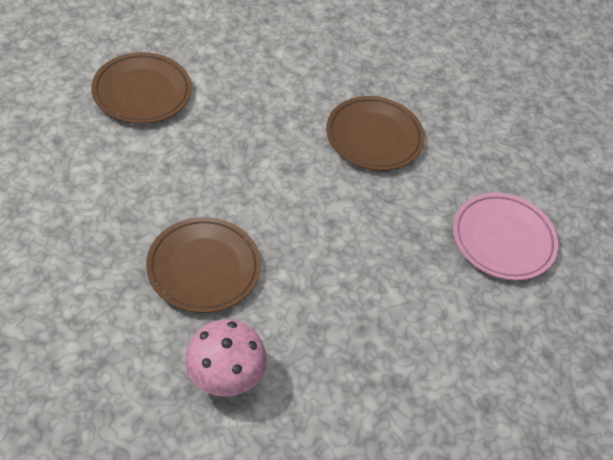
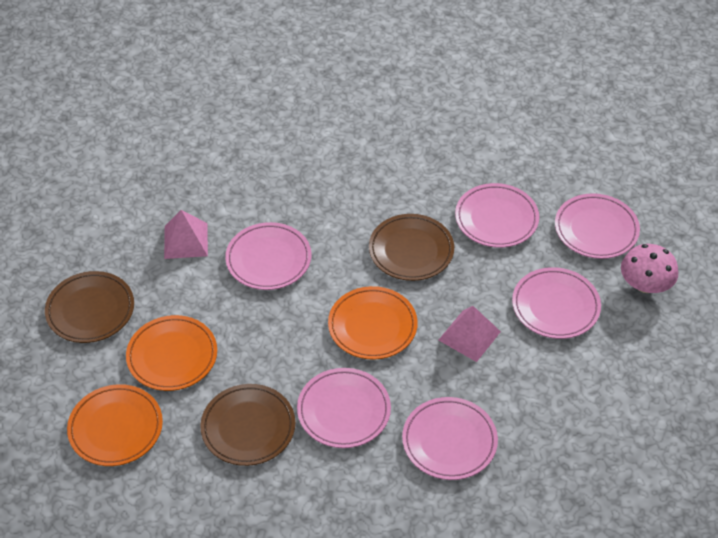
orange plate: 0 -> 3
pink plate: 1 -> 6
pink pyramid: 0 -> 2

